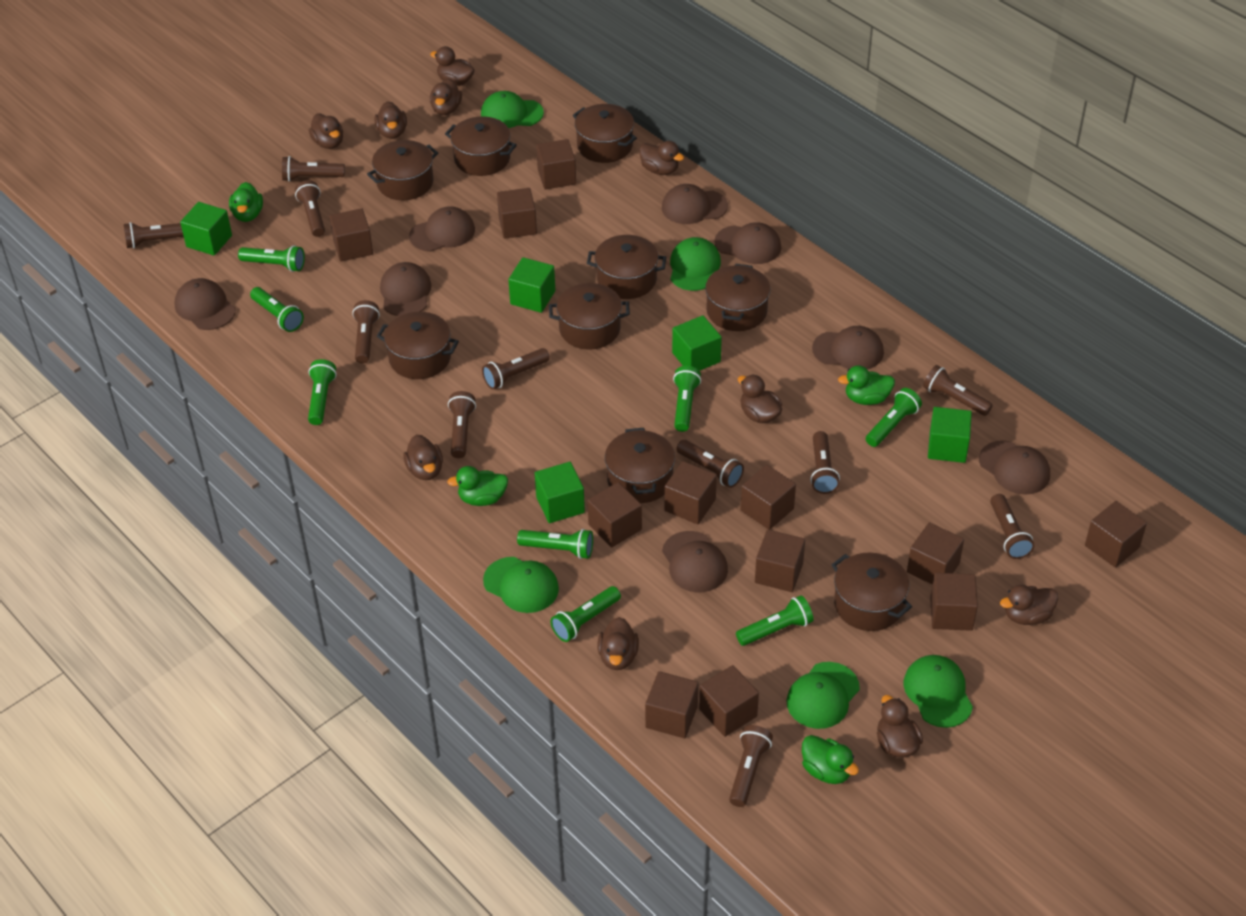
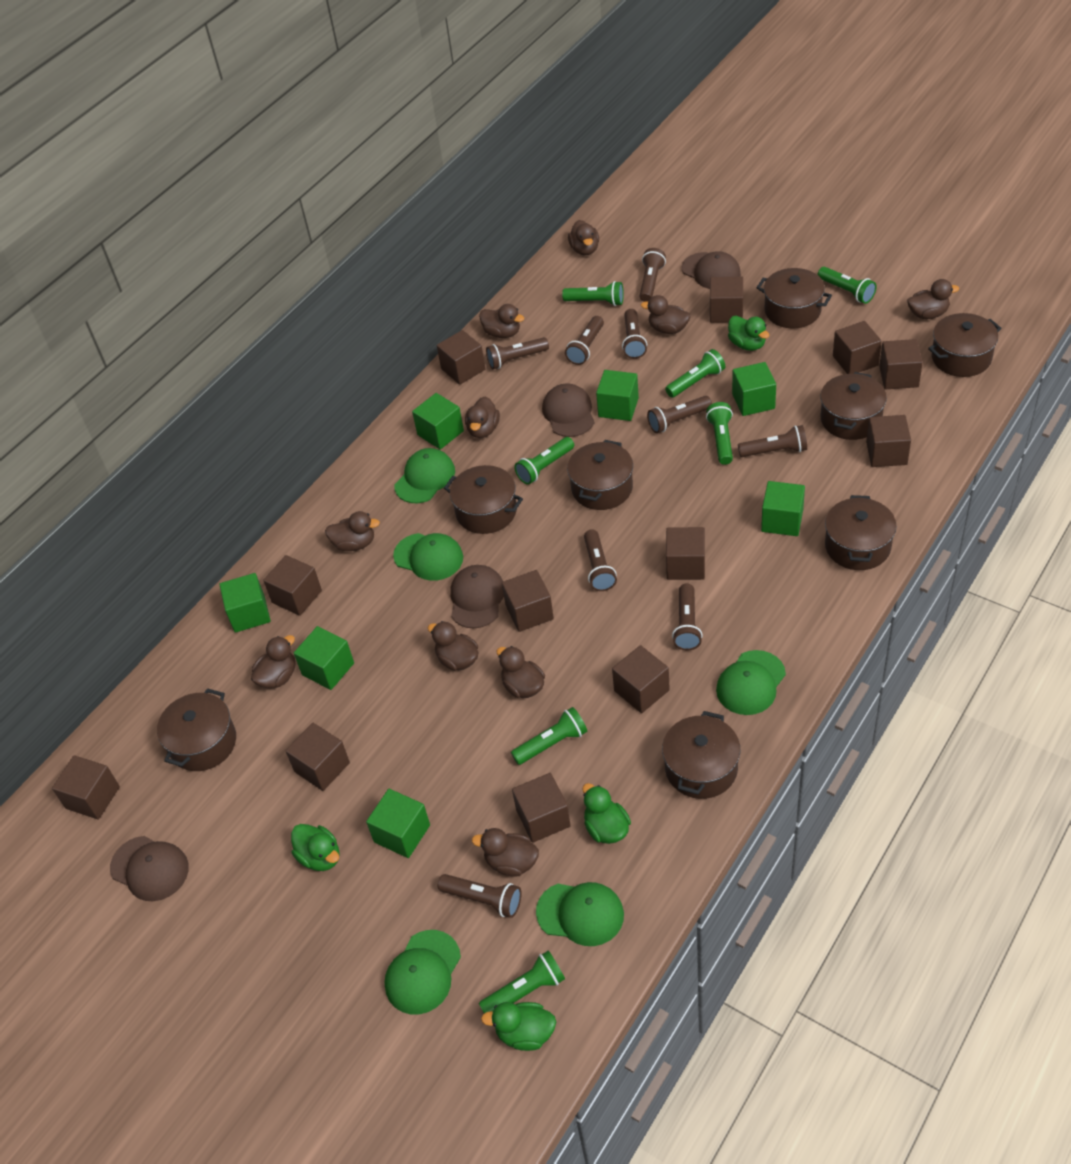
brown cap: 8 -> 4
brown flashlight: 11 -> 9
brown pot: 9 -> 8
green cube: 5 -> 7
green flashlight: 8 -> 7

